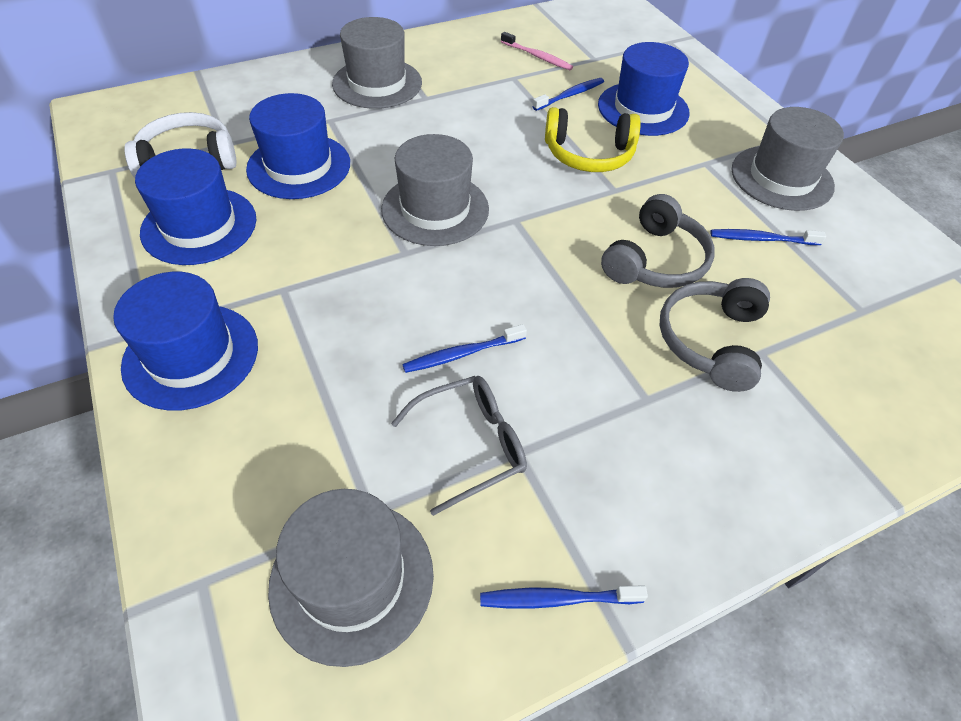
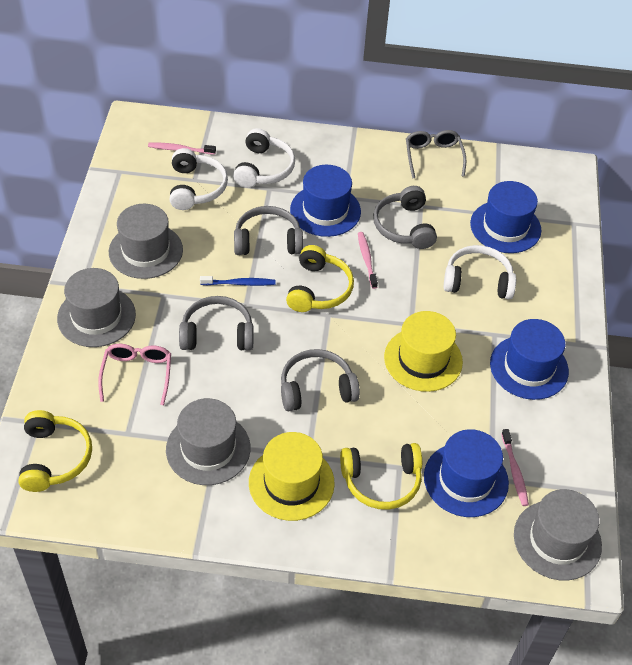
blue toothbrush: 4 -> 1
grey headphones: 2 -> 4
pink glasses: 0 -> 1
pink toothbrush: 1 -> 3
white headphones: 1 -> 3
yellow hat: 0 -> 2
yellow headphones: 1 -> 3

